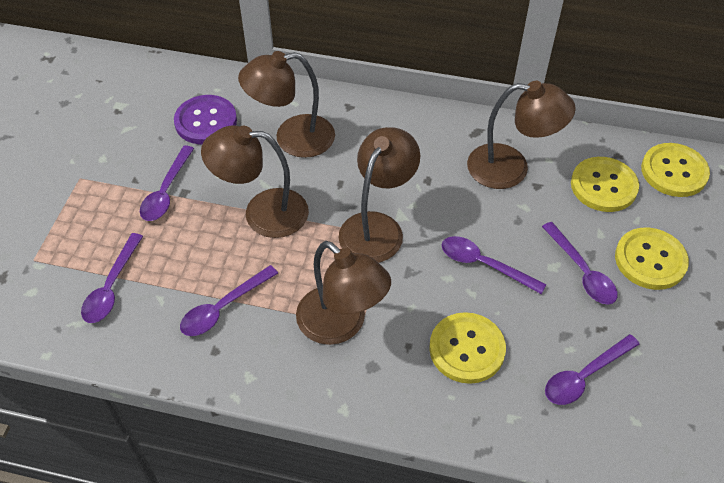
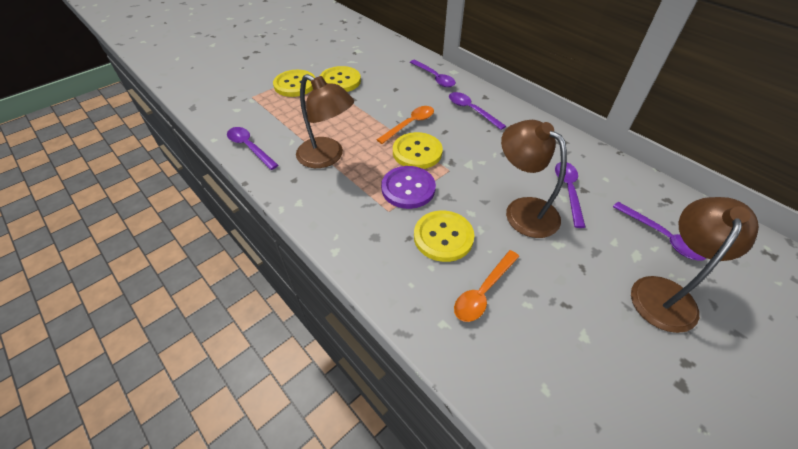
brown lamp: 5 -> 3
orange spoon: 0 -> 2
purple spoon: 6 -> 5

